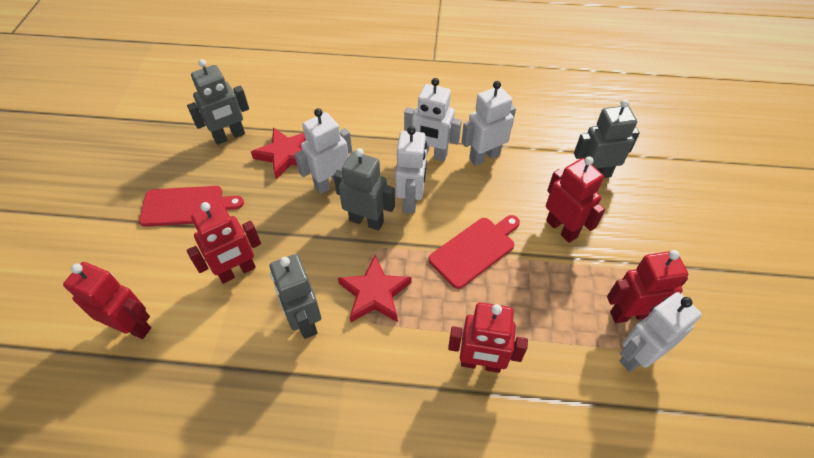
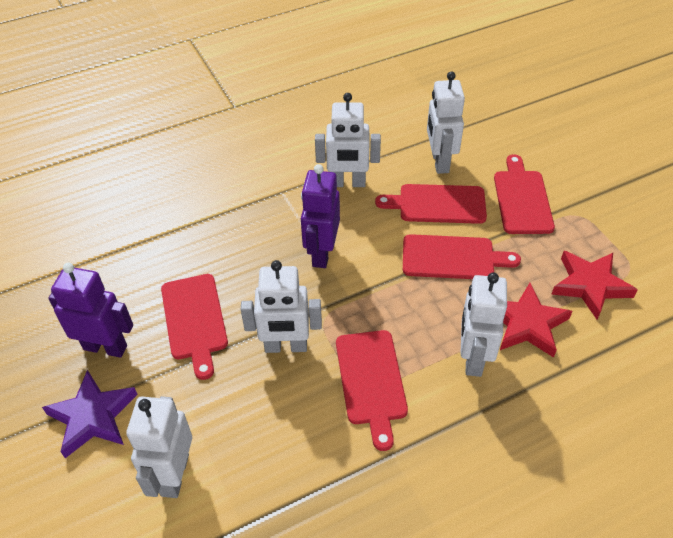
grey robot: 4 -> 0
purple robot: 0 -> 2
purple star: 0 -> 1
red cutting board: 2 -> 5
red robot: 5 -> 0

